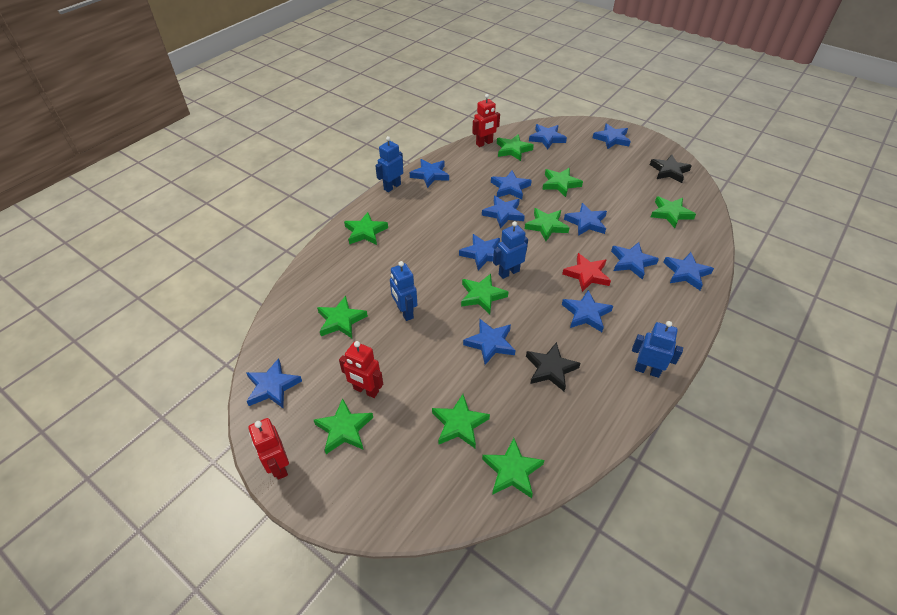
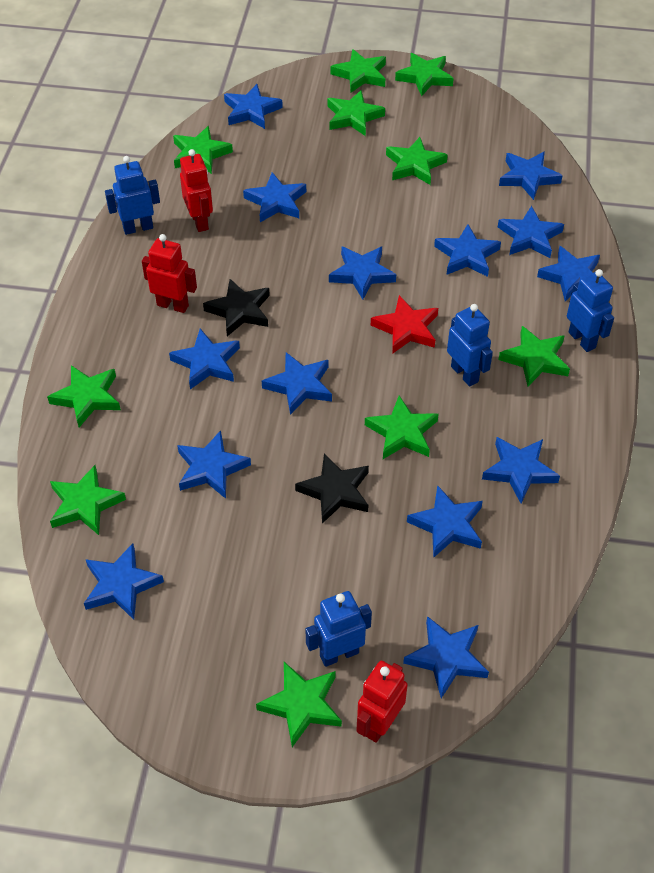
blue star: 12 -> 14

